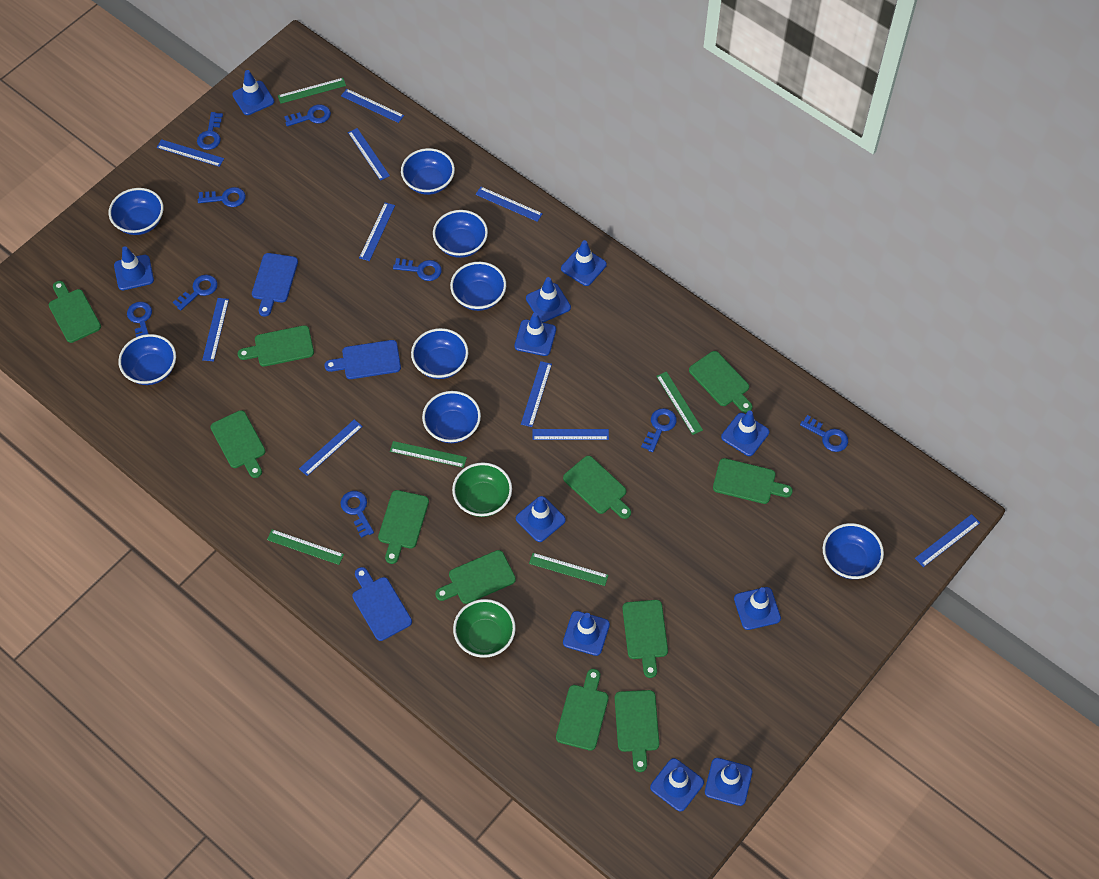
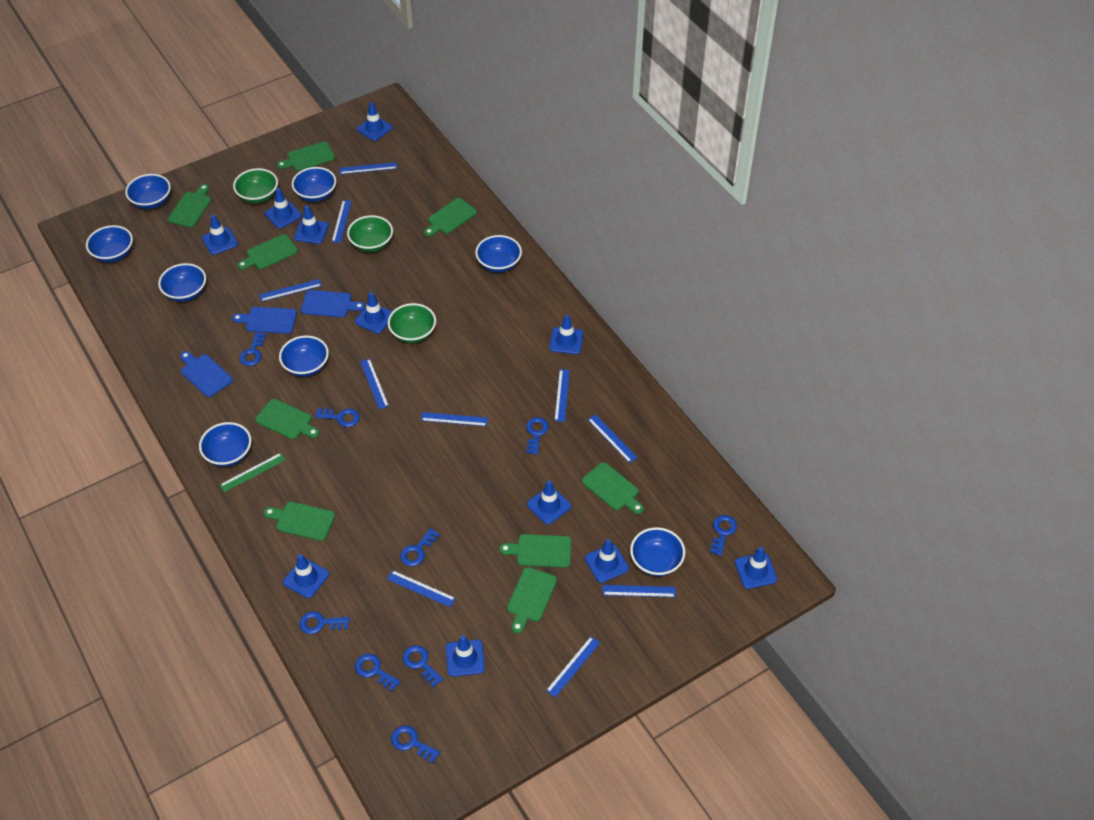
green bowl: 2 -> 3
green cutting board: 11 -> 9
green ruler: 5 -> 1

